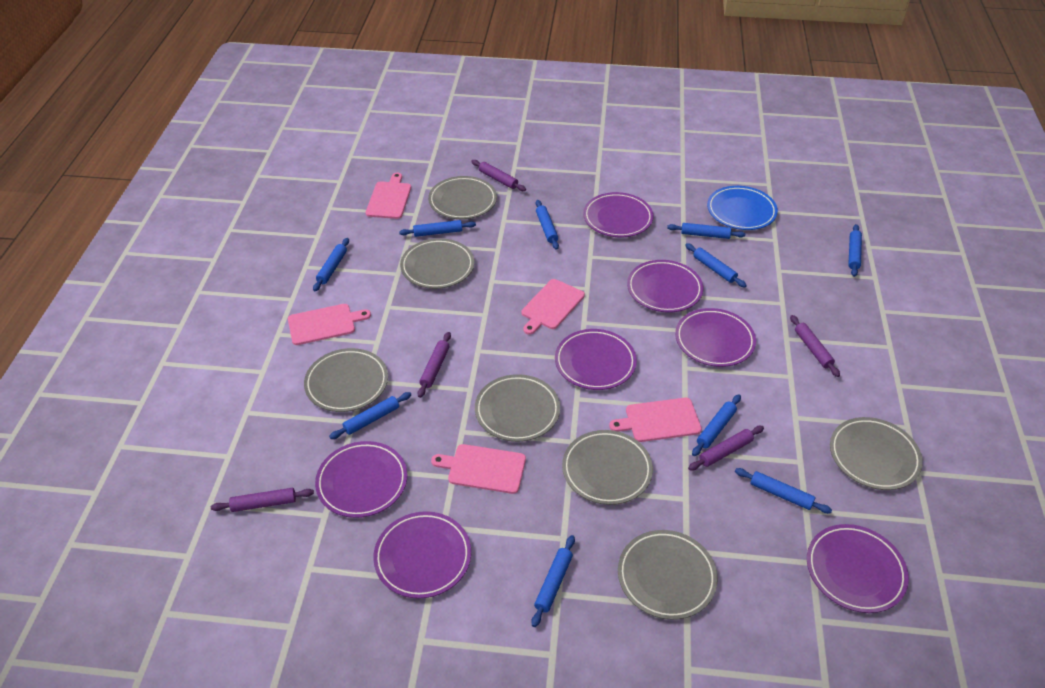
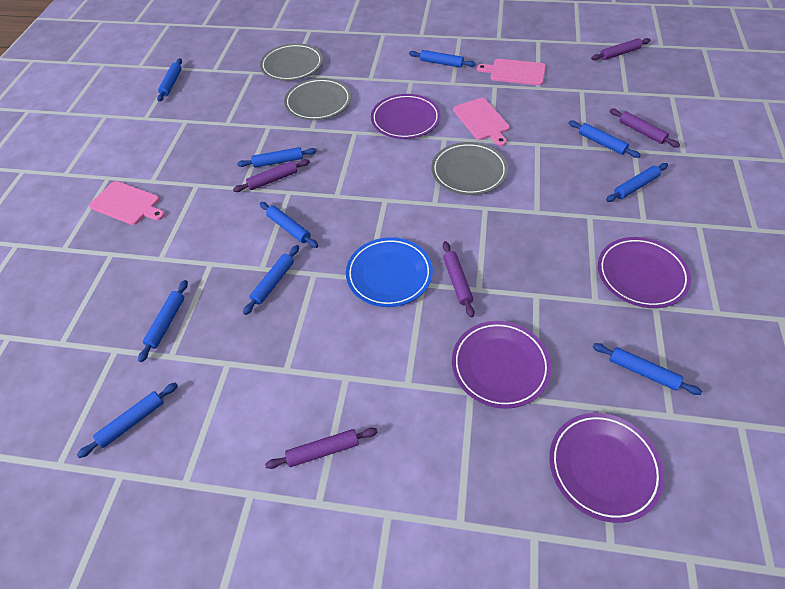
grey plate: 7 -> 3
pink cutting board: 5 -> 3
purple plate: 7 -> 4

